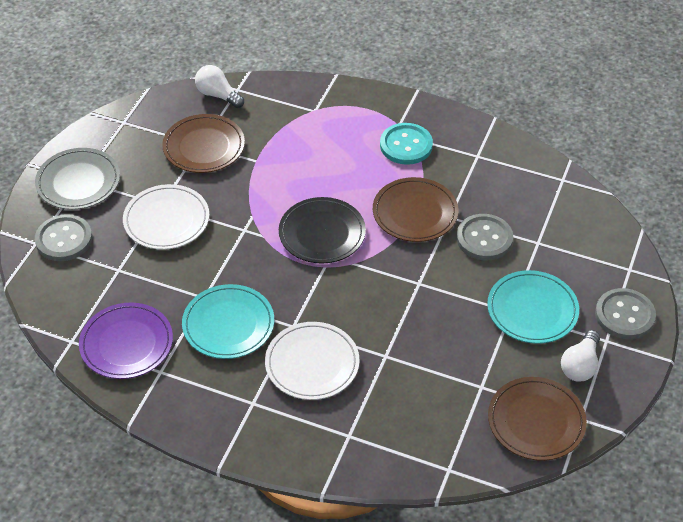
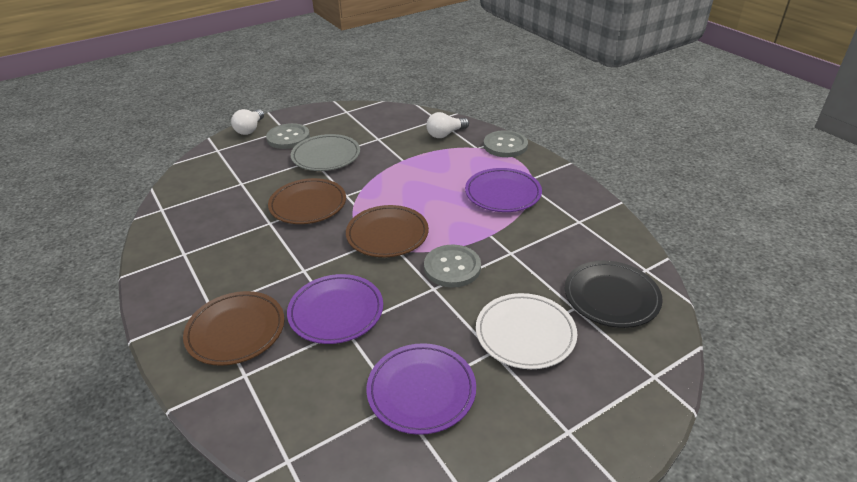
purple plate: 1 -> 3
turquoise button: 1 -> 0
turquoise plate: 2 -> 0
white plate: 2 -> 1

